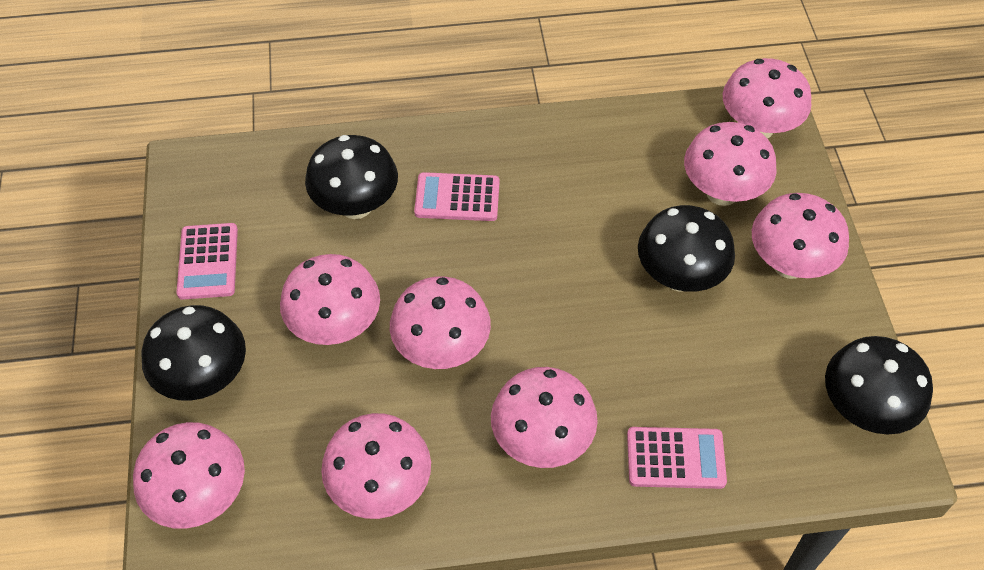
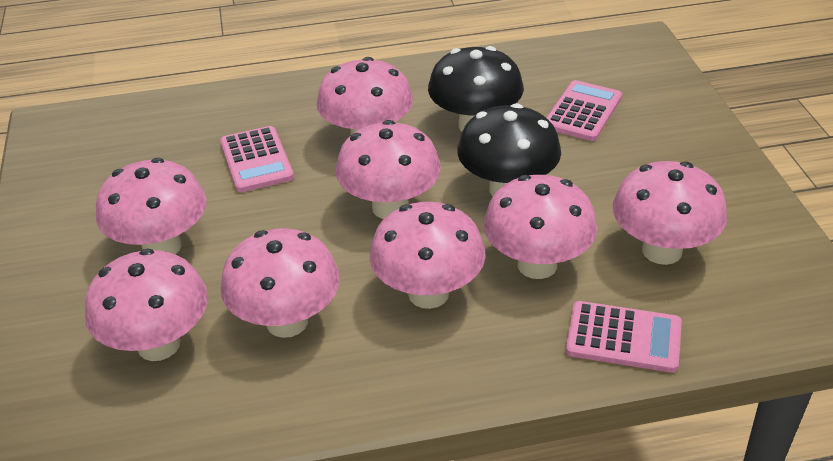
black mushroom: 4 -> 2

